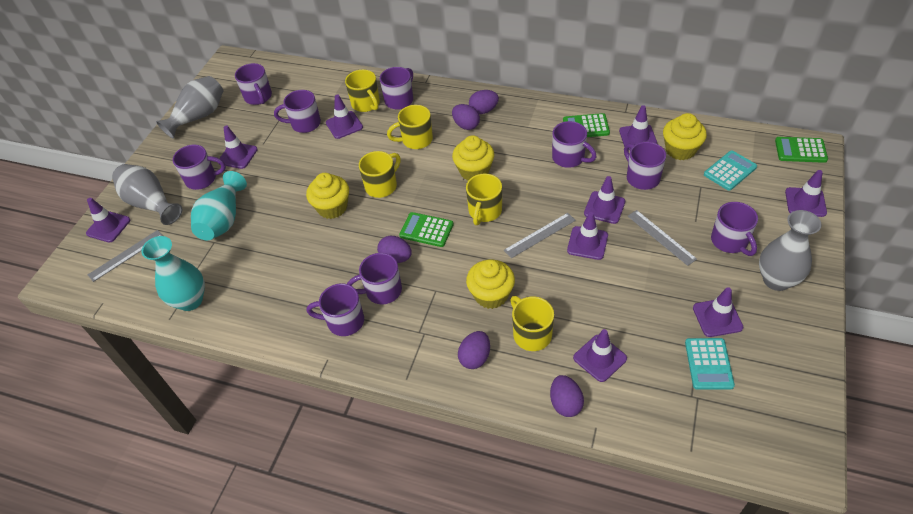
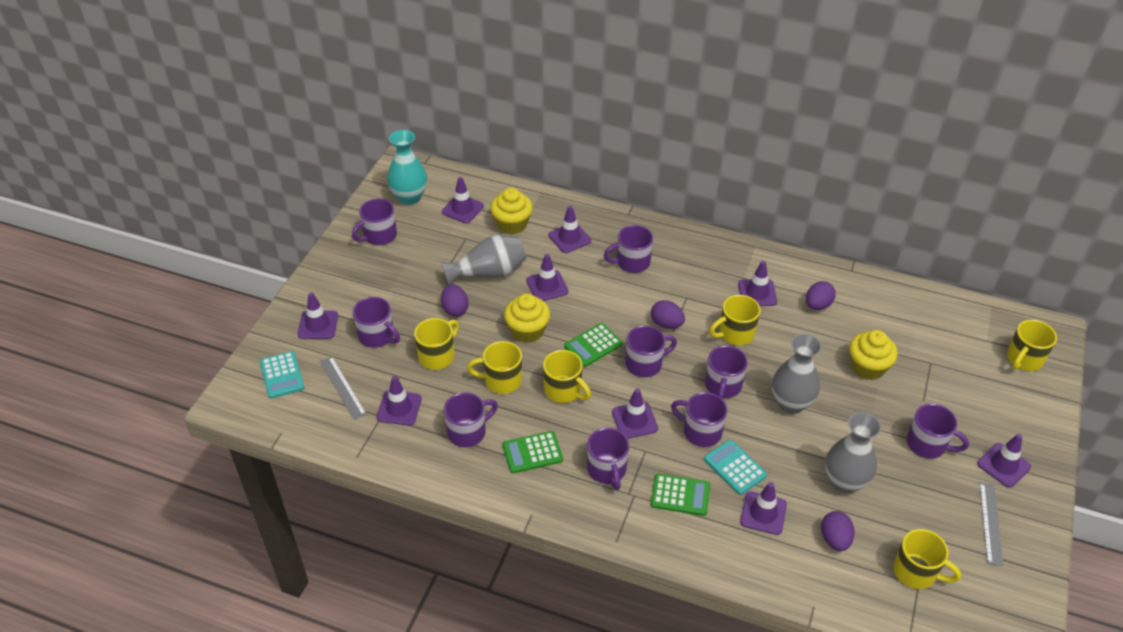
grey ruler: 3 -> 2
purple egg: 5 -> 4
turquoise vase: 2 -> 1
yellow cupcake: 4 -> 3
yellow mug: 5 -> 6

